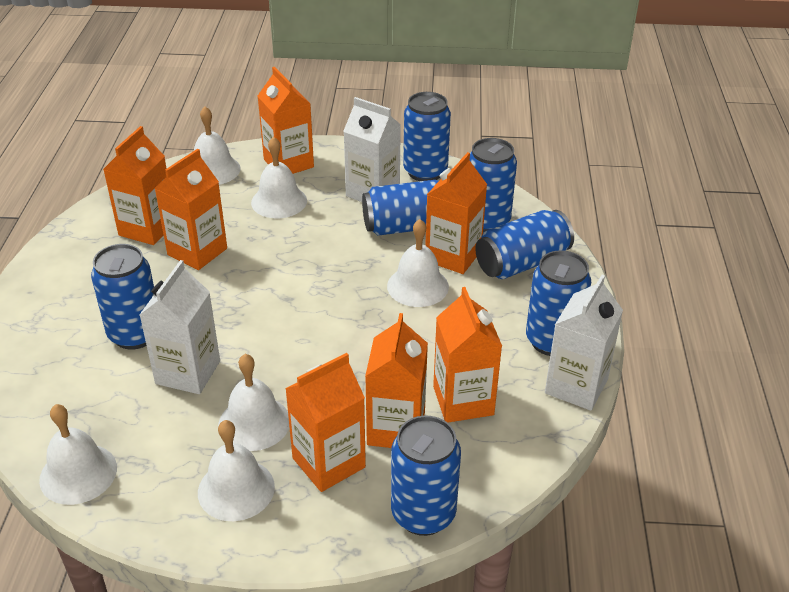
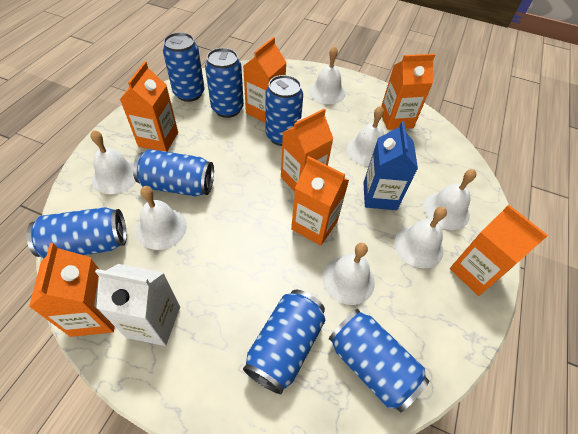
blue carton: 0 -> 1
white bell: 6 -> 7
white carton: 3 -> 1

